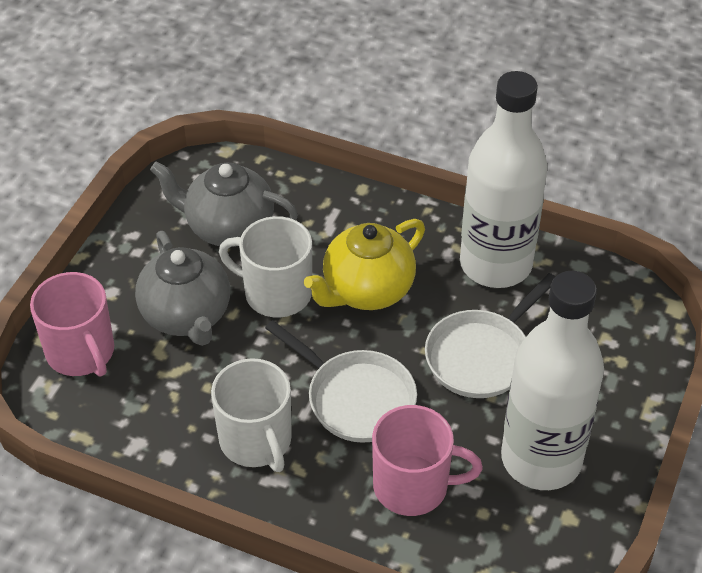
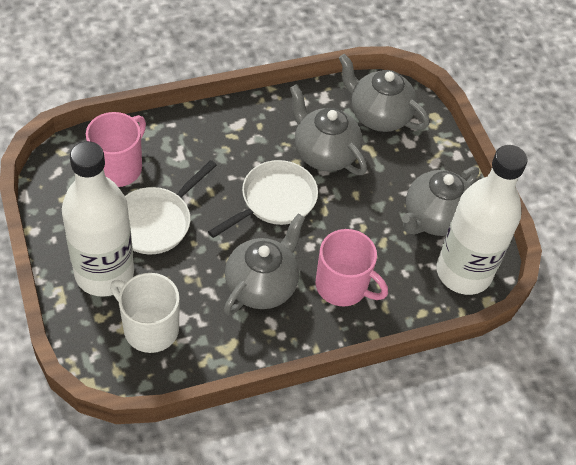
grey teapot: 2 -> 4
white mug: 2 -> 1
yellow teapot: 1 -> 0

